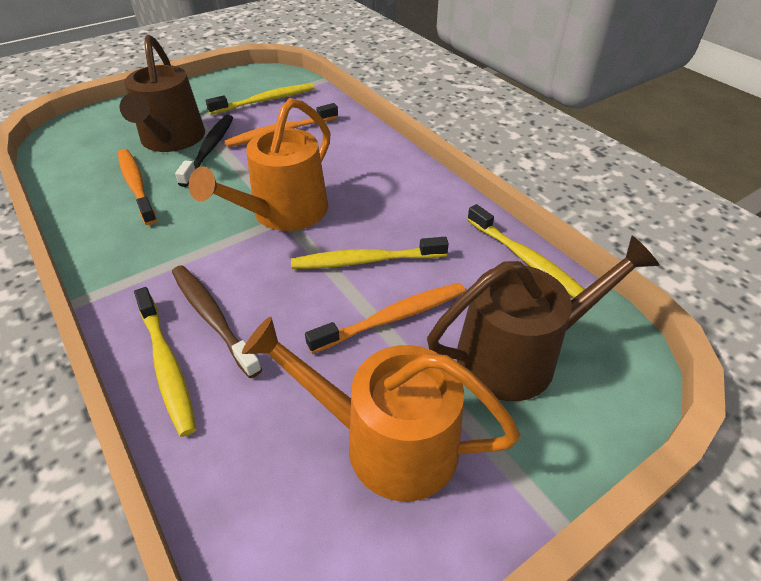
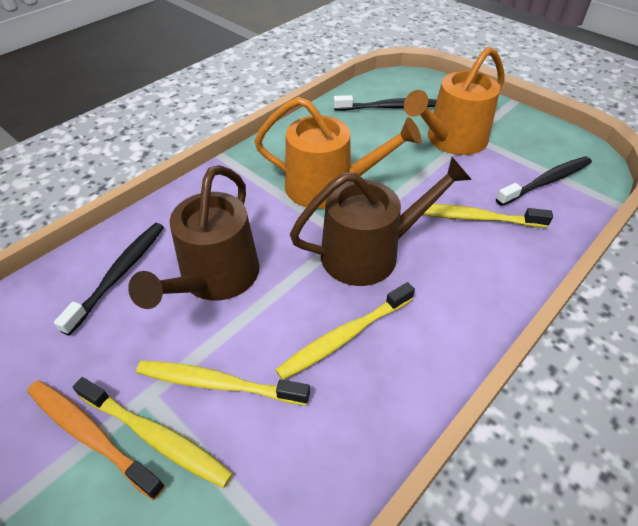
black toothbrush: 1 -> 3
brown toothbrush: 1 -> 0
orange toothbrush: 3 -> 1

